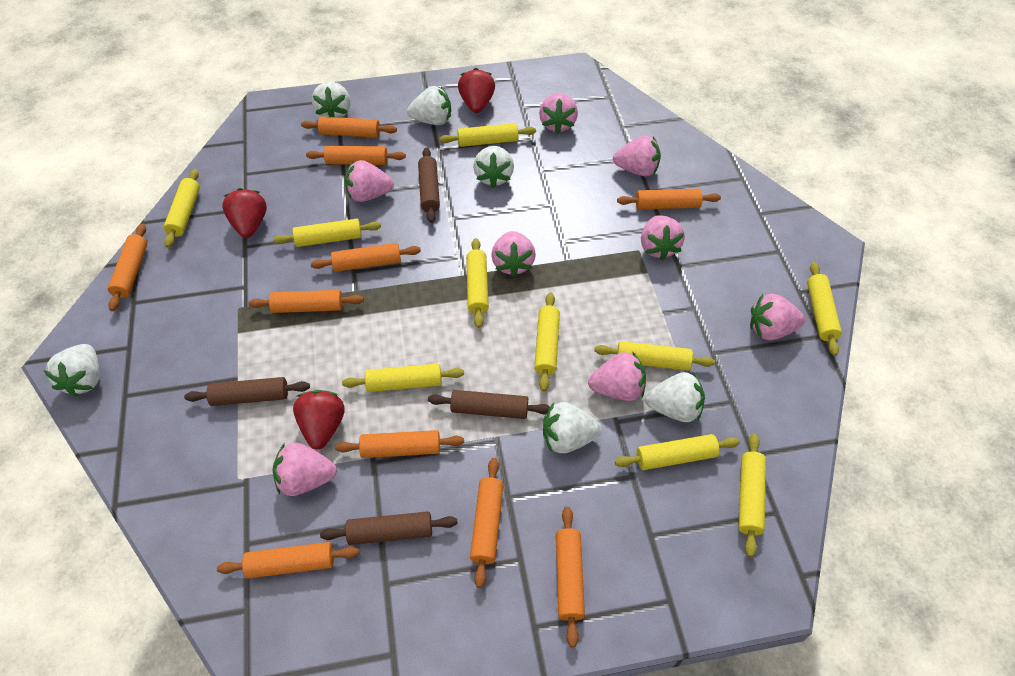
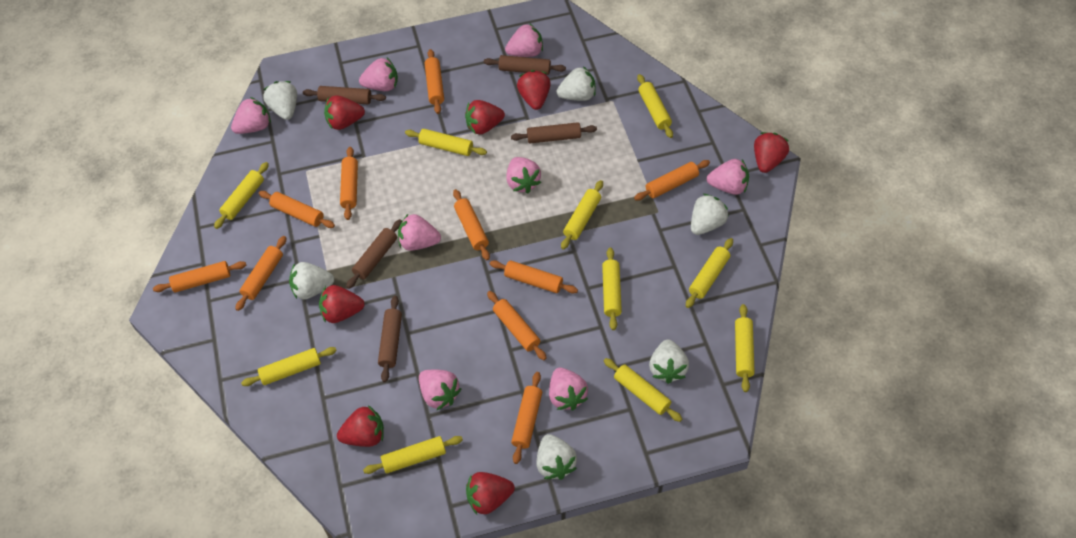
brown rolling pin: 4 -> 5
red strawberry: 3 -> 7

